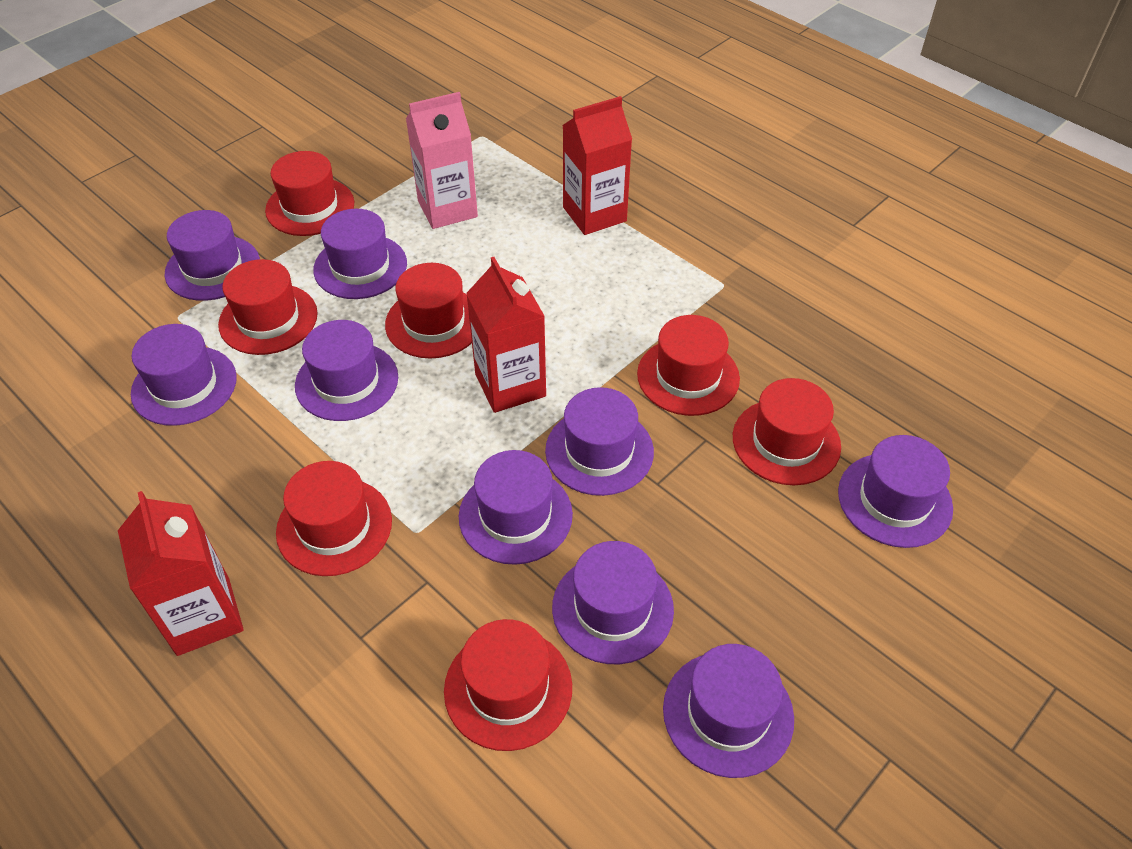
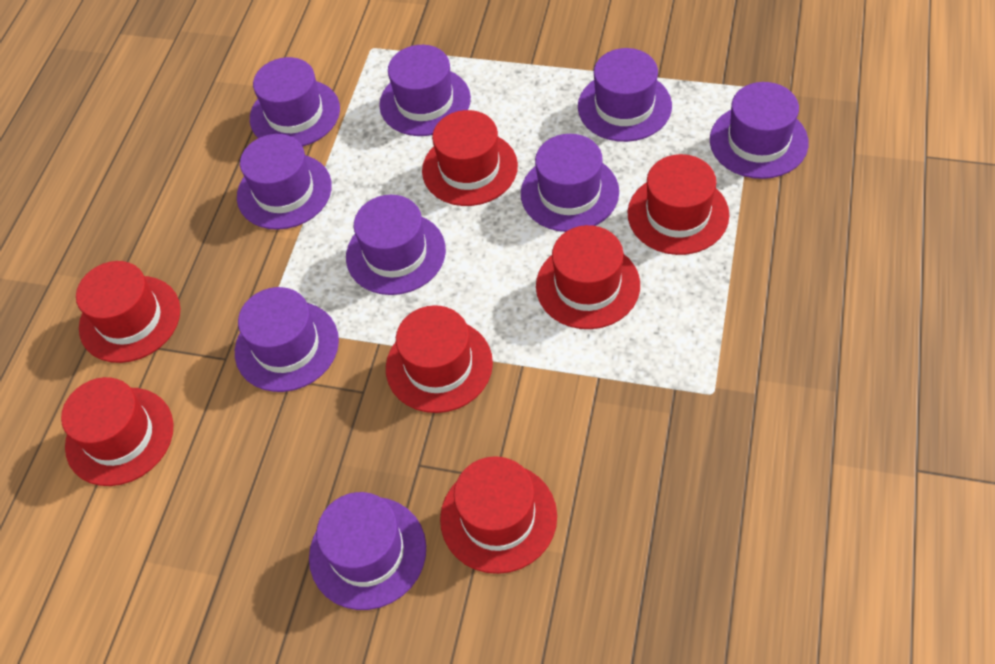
pink carton: 1 -> 0
red carton: 3 -> 0

